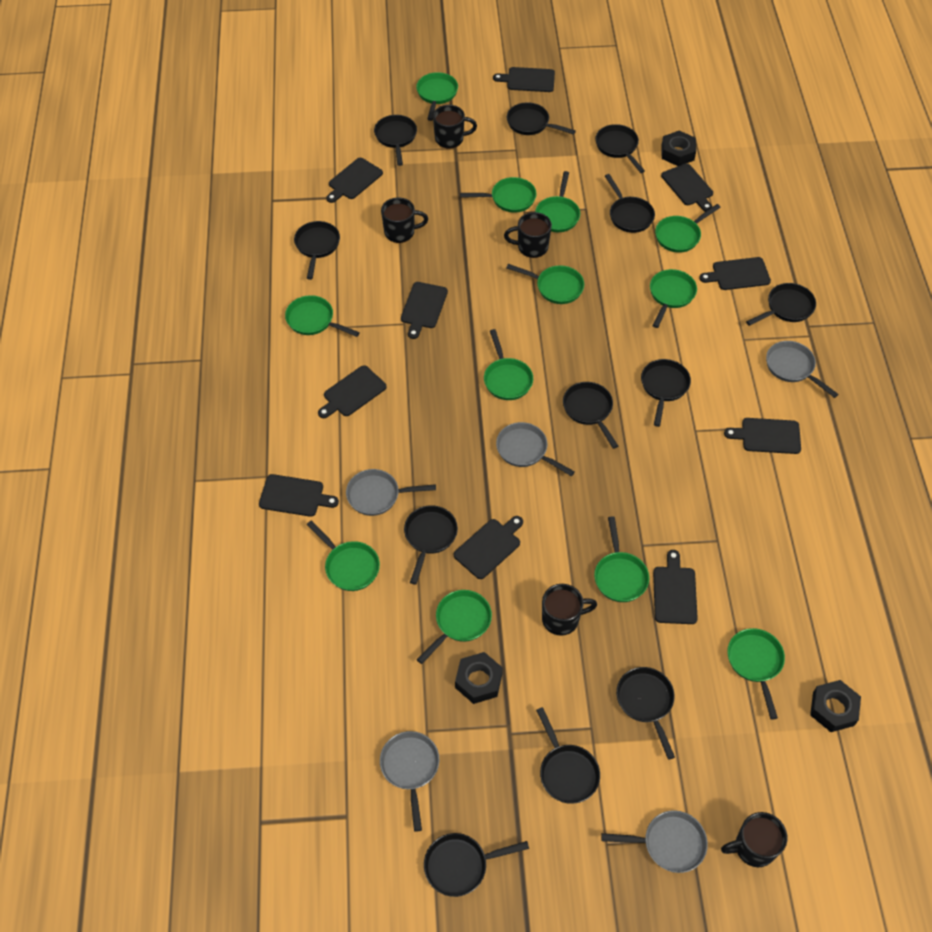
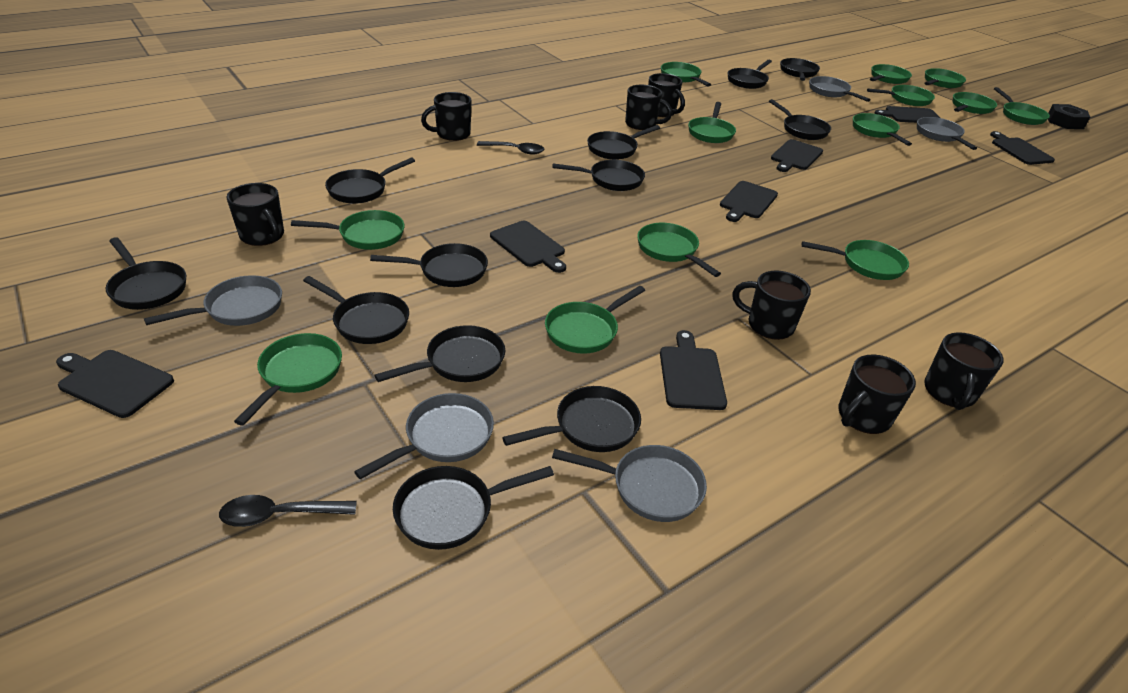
black cutting board: 10 -> 7
black mug: 5 -> 7
black nut: 3 -> 1
black spoon: 0 -> 2
green pan: 12 -> 13

